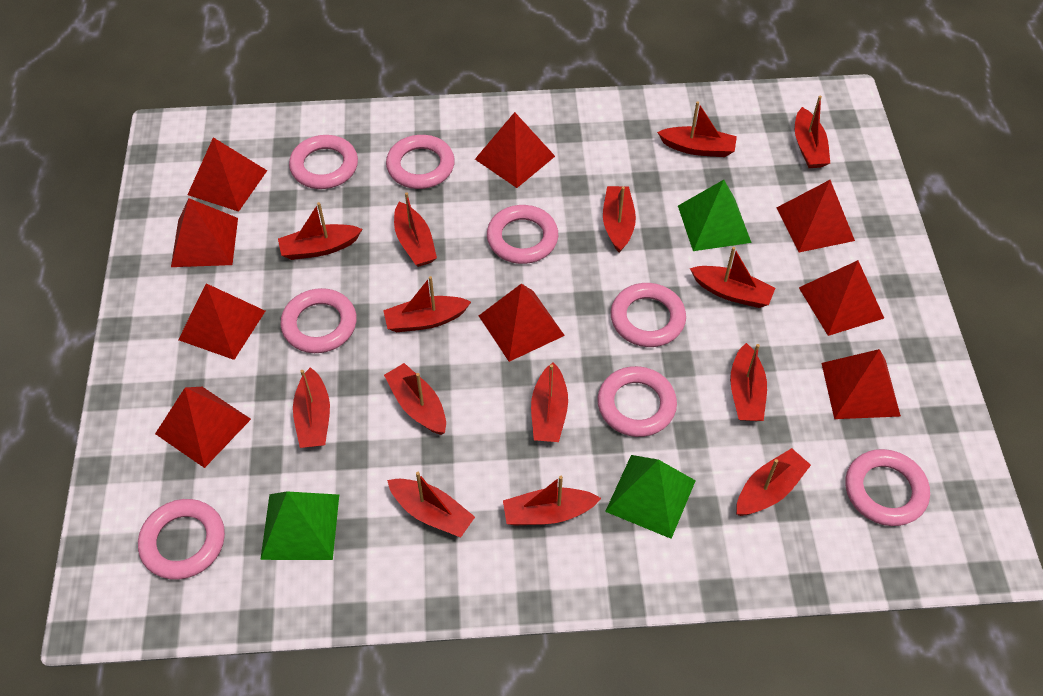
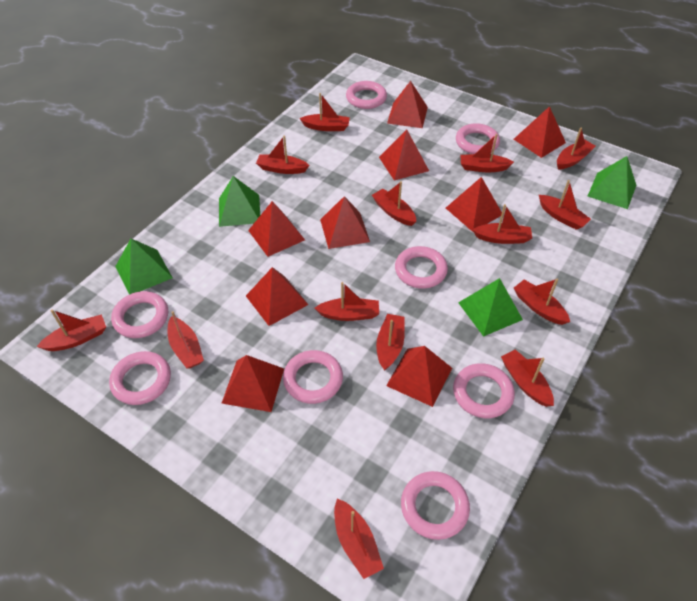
green pyramid: 3 -> 4

